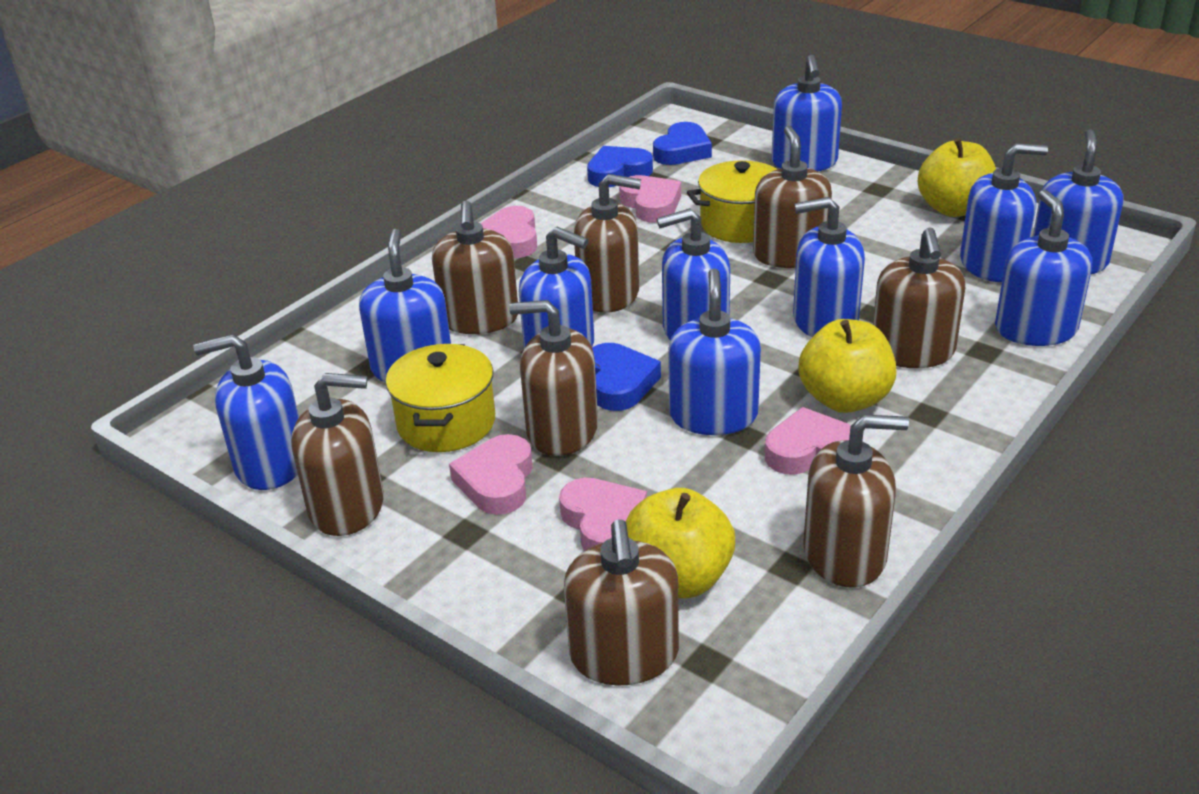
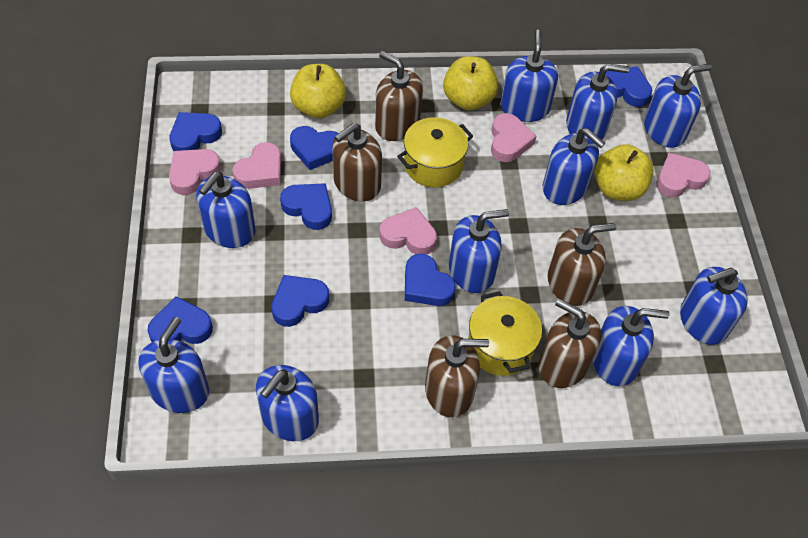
blue heart: 3 -> 7
brown soap dispenser: 8 -> 5

